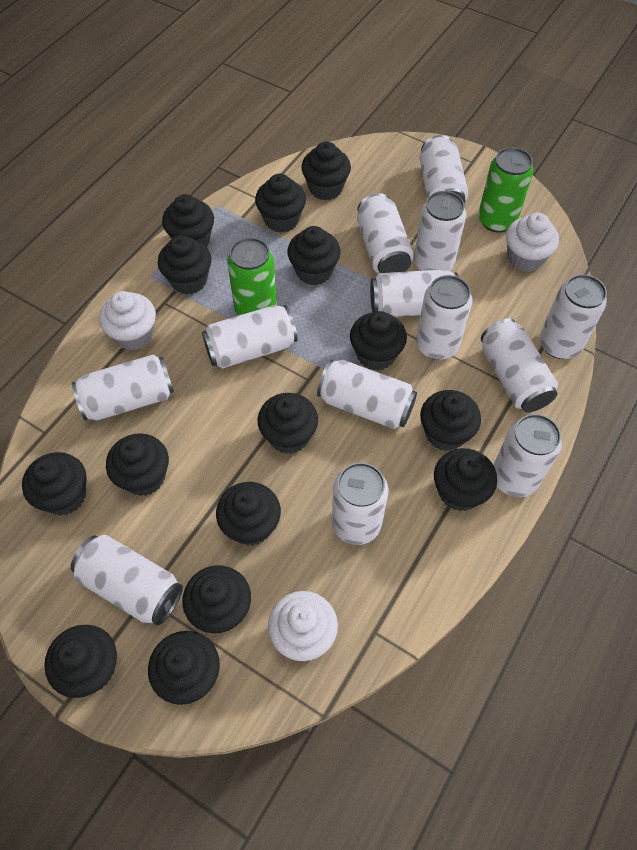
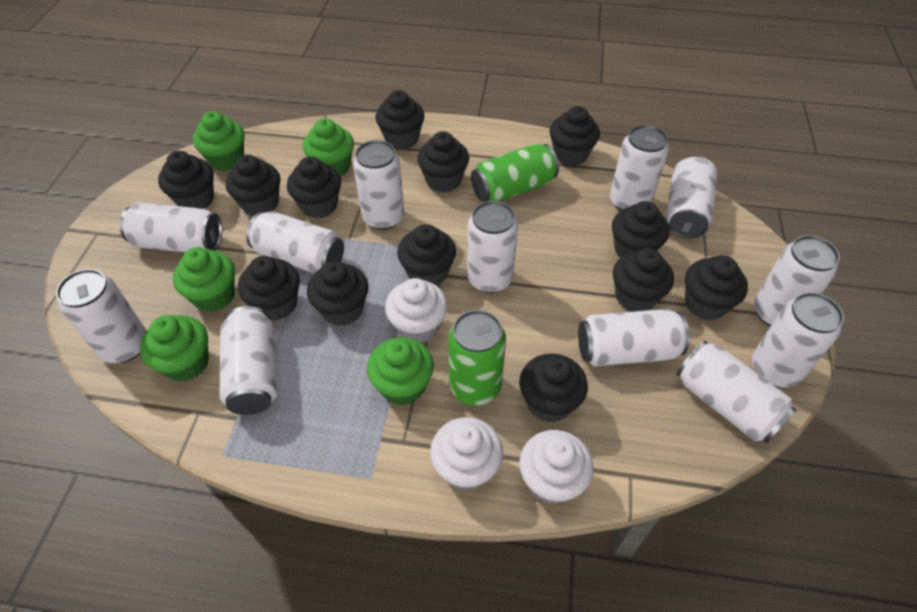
black cupcake: 15 -> 13
green cupcake: 0 -> 5
white can: 13 -> 12

